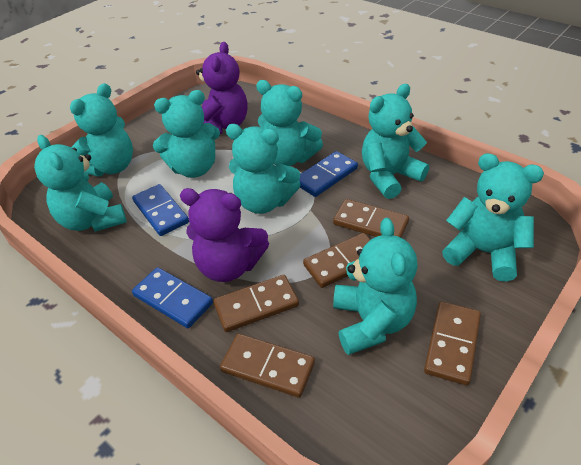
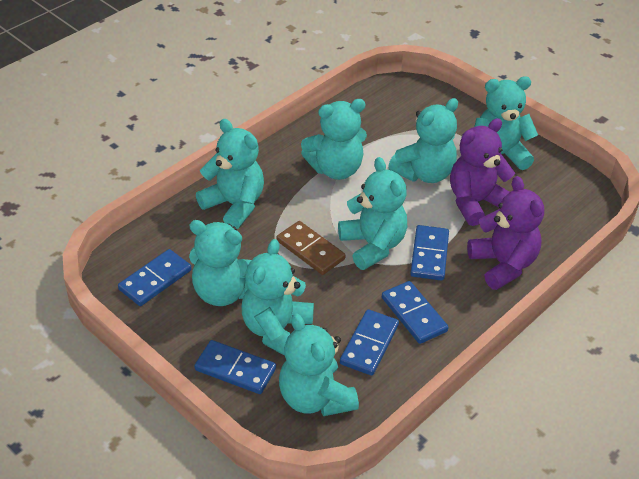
blue domino: 3 -> 5
brown domino: 5 -> 1

